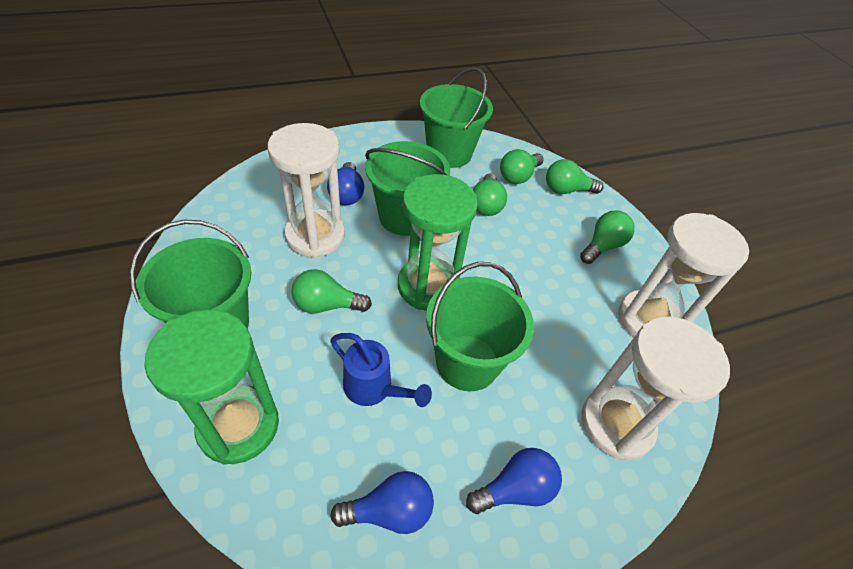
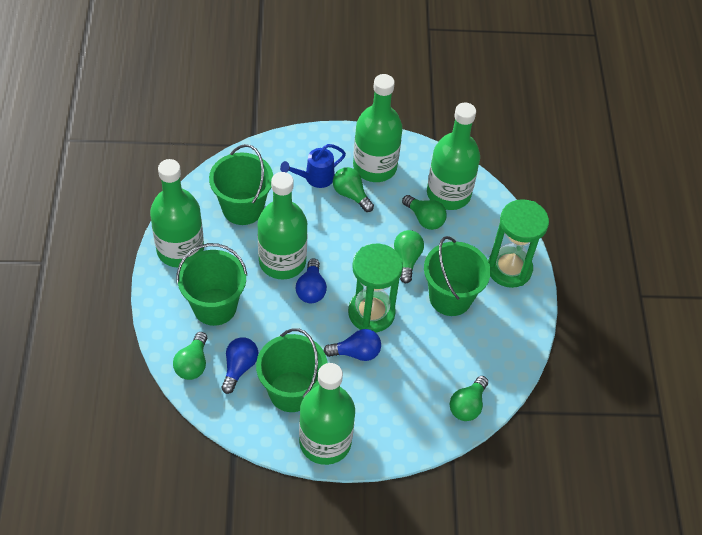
green bottle: 0 -> 5
white hourglass: 3 -> 0

